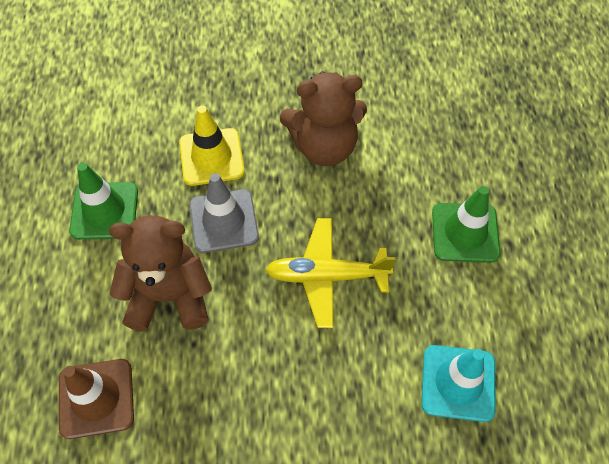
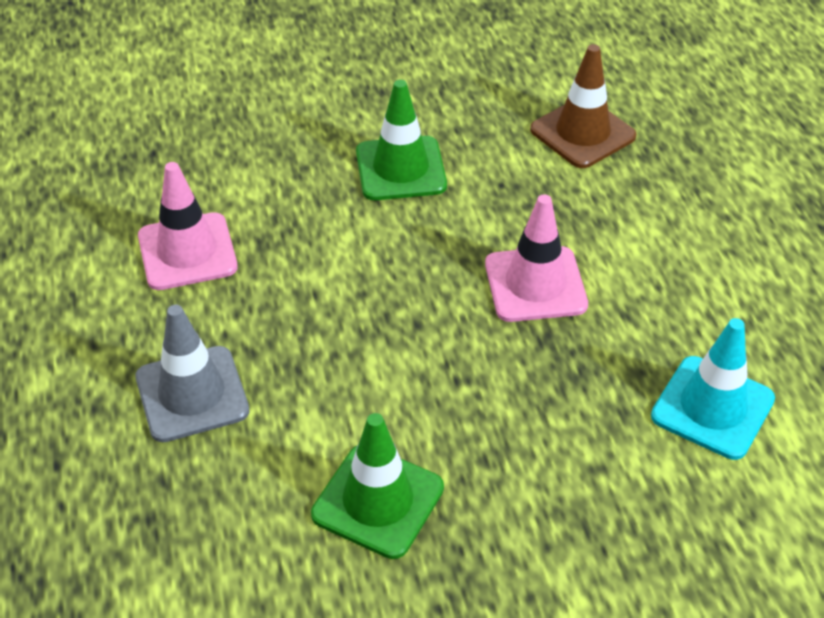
brown teddy bear: 2 -> 0
pink traffic cone: 0 -> 2
yellow plane: 1 -> 0
yellow traffic cone: 1 -> 0

